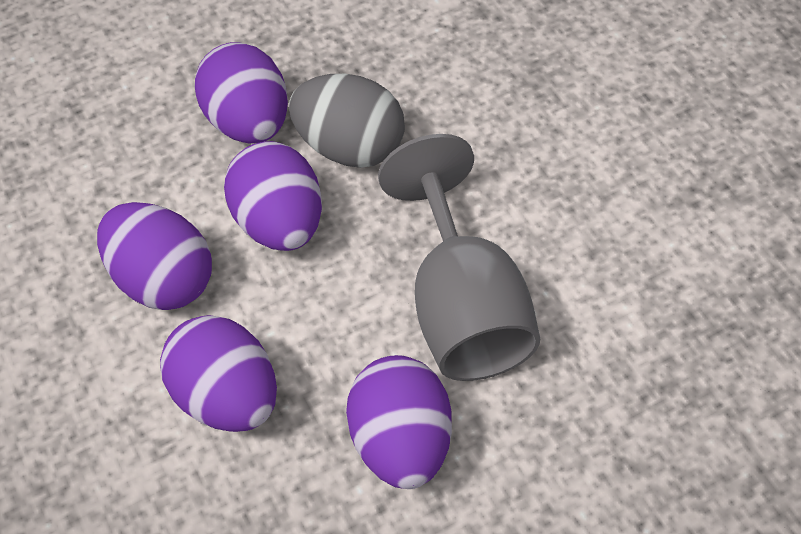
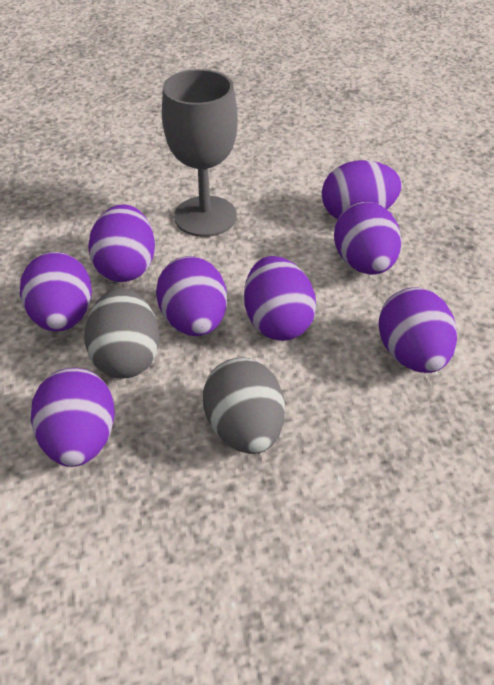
grey egg: 1 -> 2
purple egg: 5 -> 8

